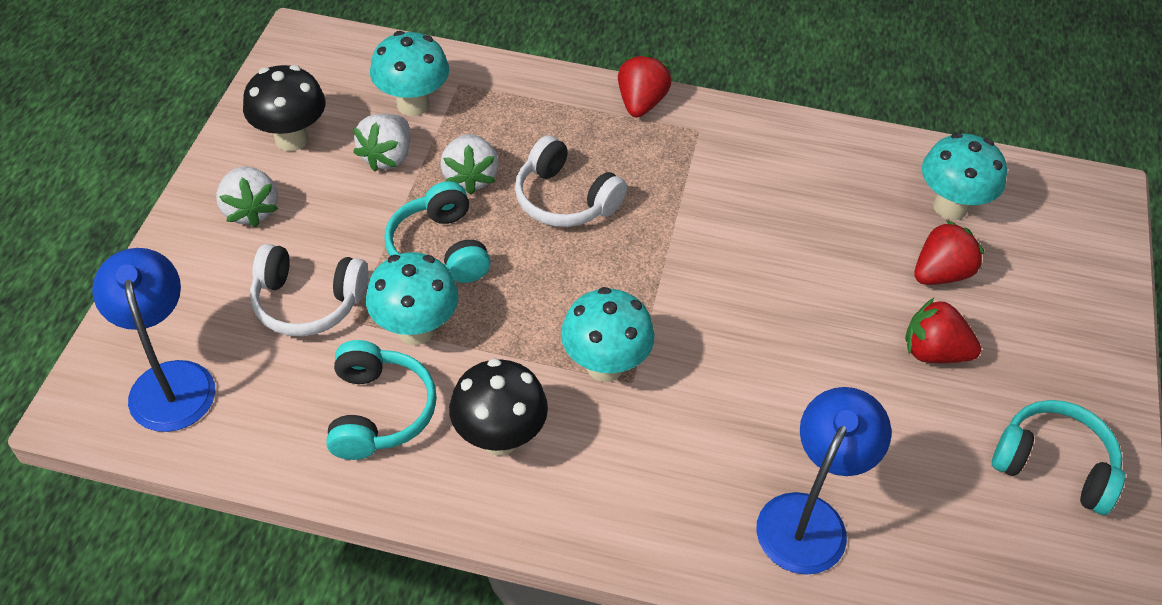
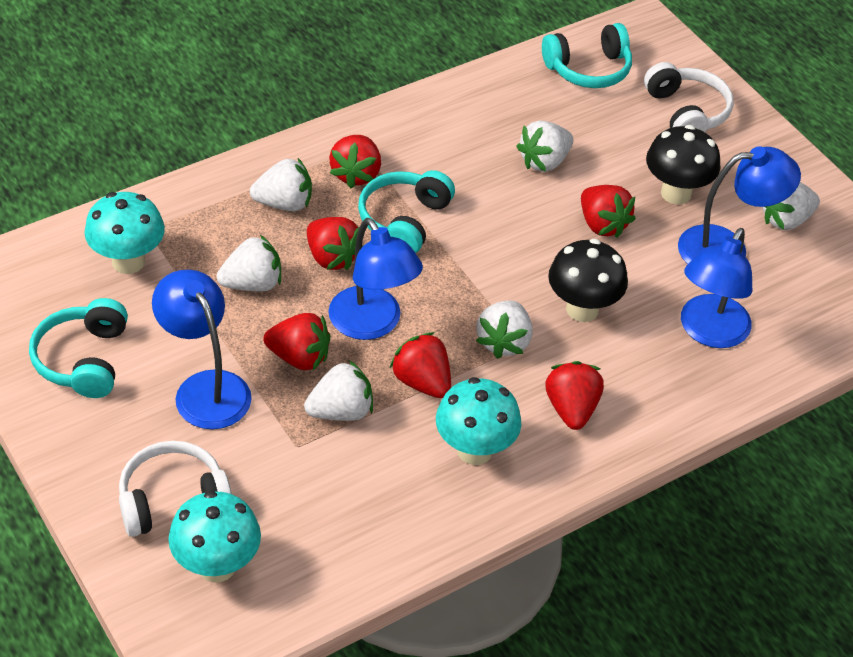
blue lamp: 2 -> 4
red strawberry: 3 -> 6
turquoise mushroom: 4 -> 3
white strawberry: 3 -> 6

